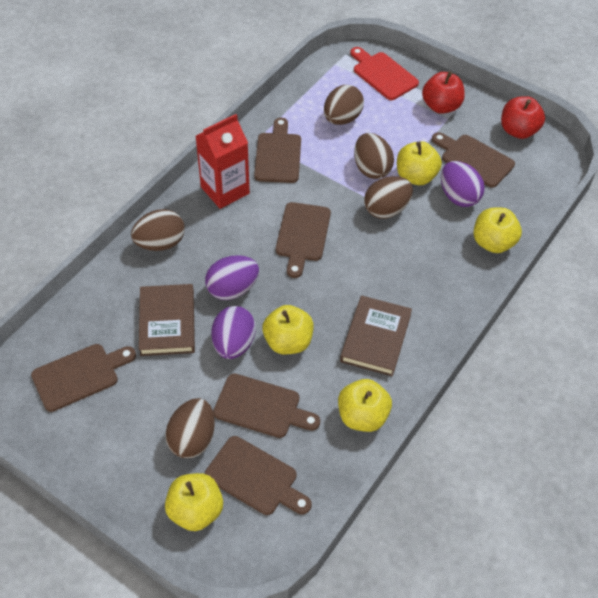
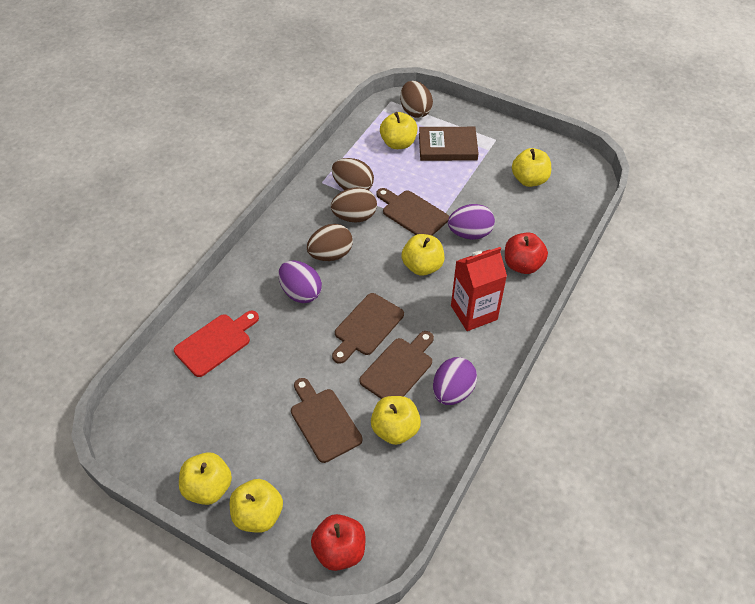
brown book: 2 -> 1
brown cutting board: 6 -> 4
brown egg: 5 -> 4
yellow apple: 5 -> 6

